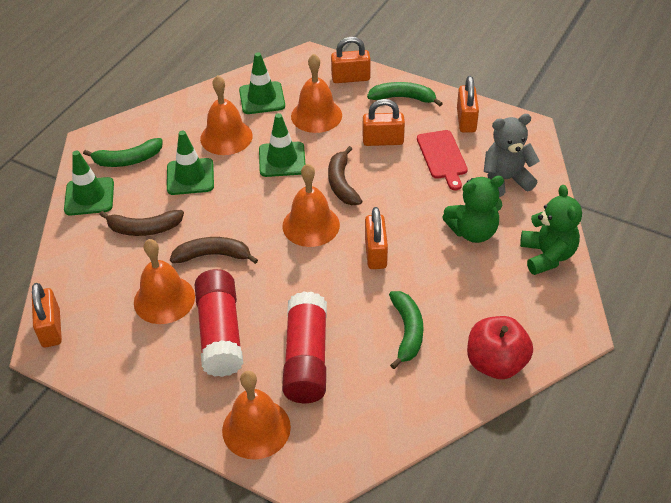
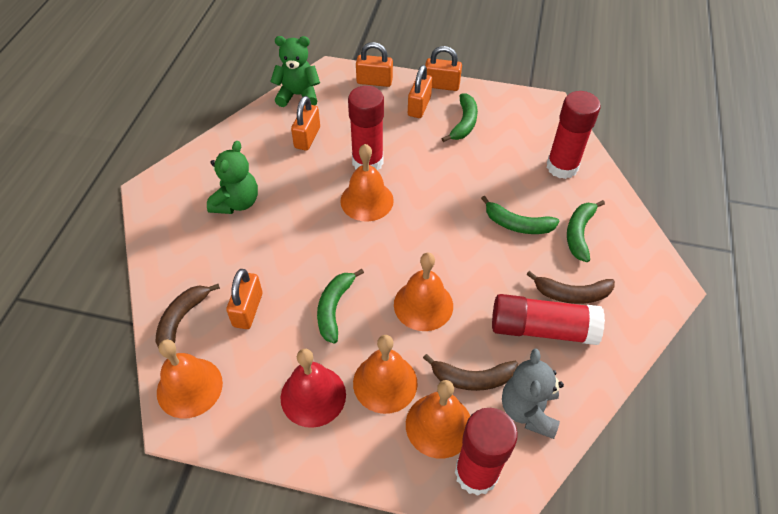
green banana: 3 -> 4
green traffic cone: 4 -> 0
red apple: 1 -> 0
red bell: 0 -> 1
red cutting board: 1 -> 0
red glue stick: 2 -> 4

